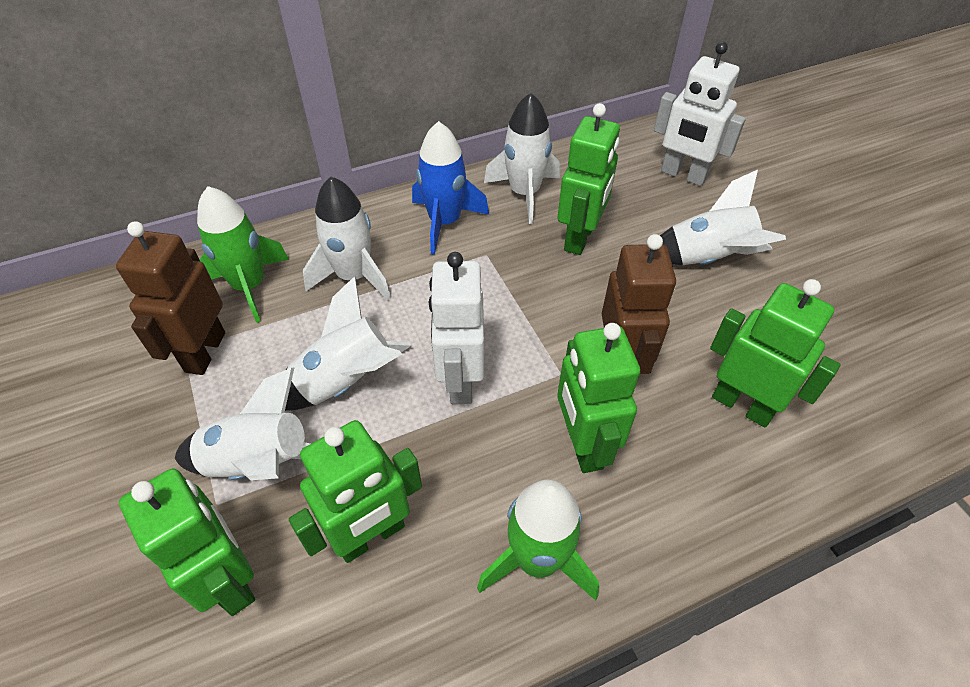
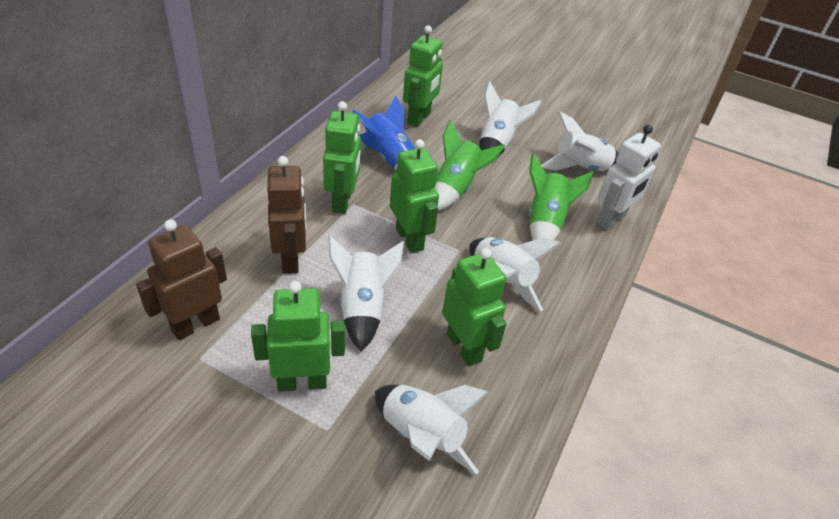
white robot: 2 -> 1

